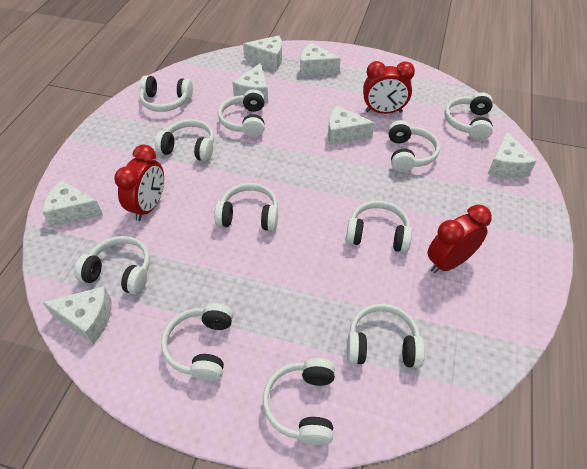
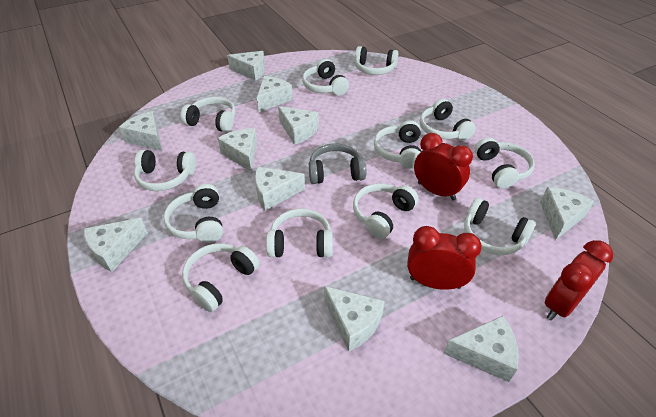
grey headphones: 0 -> 1
white cheese: 7 -> 10
white headphones: 11 -> 12

